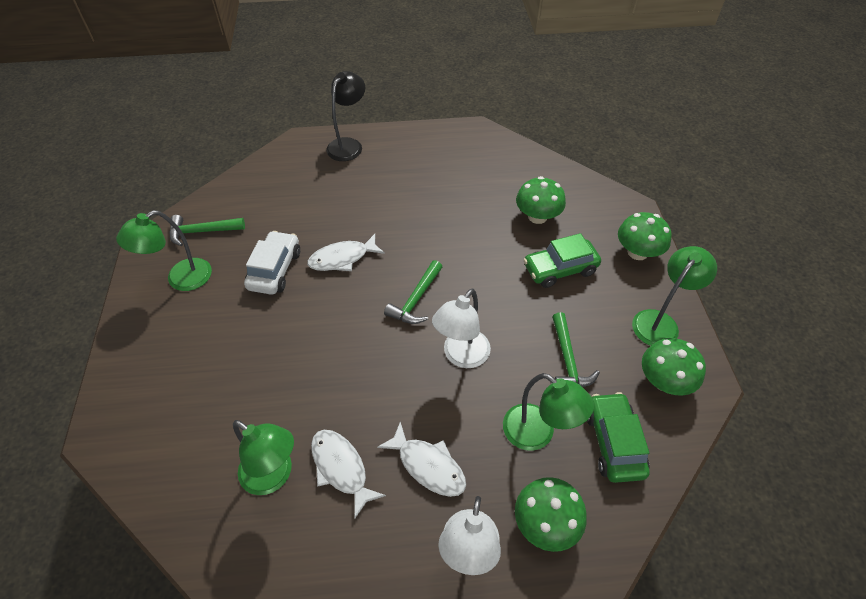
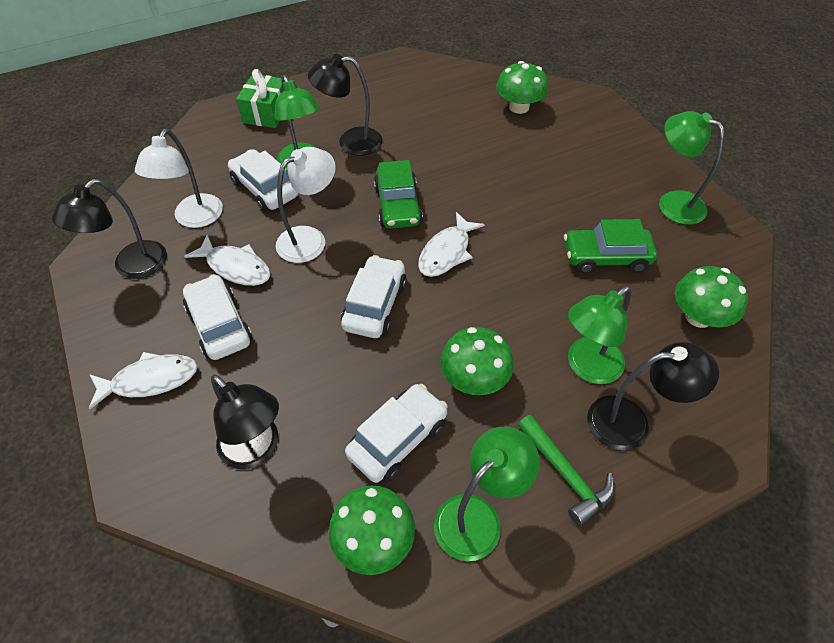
black lamp: 1 -> 4
green gift: 0 -> 1
green hammer: 3 -> 1
white car: 1 -> 4

